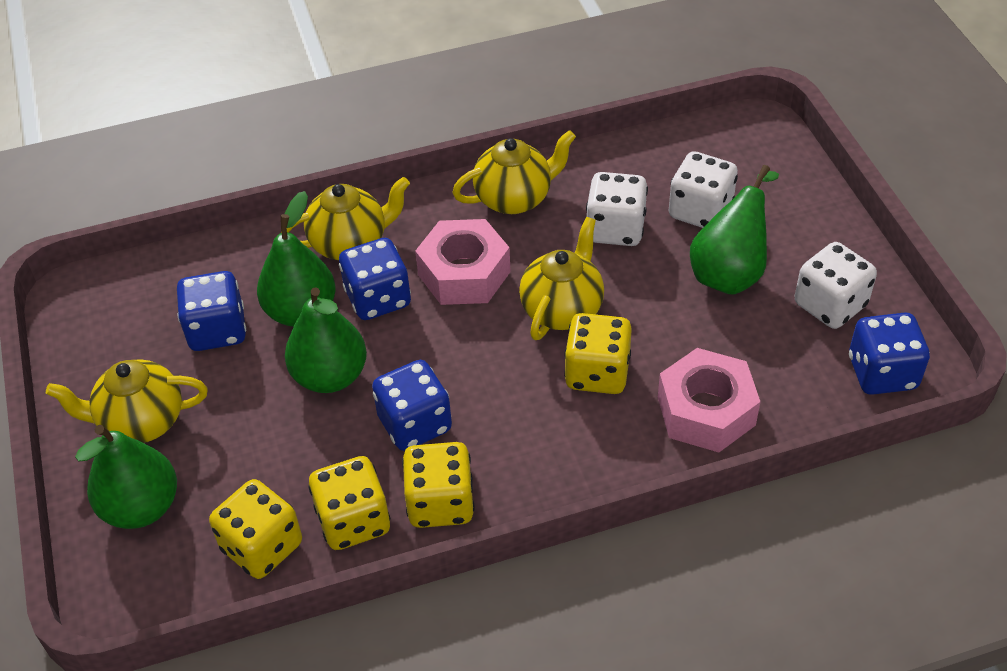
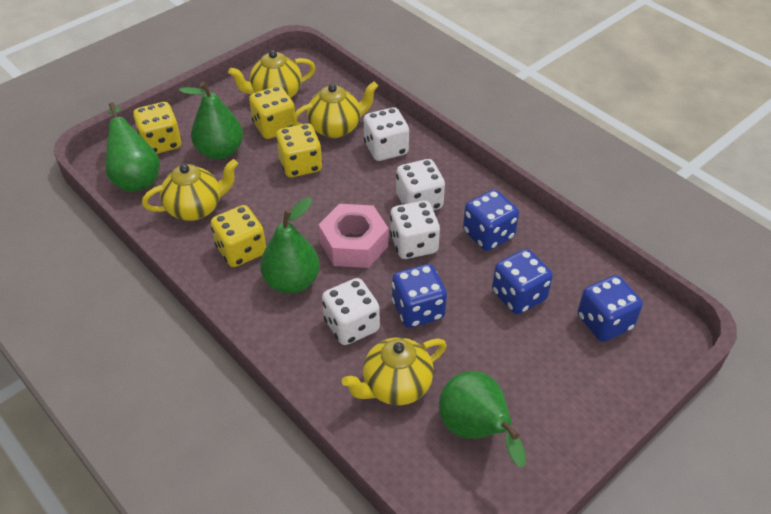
pink nut: 2 -> 1
white dice: 3 -> 4

